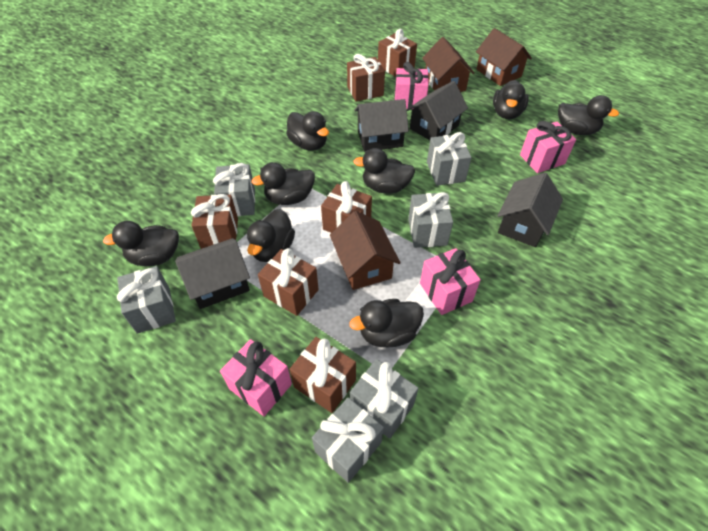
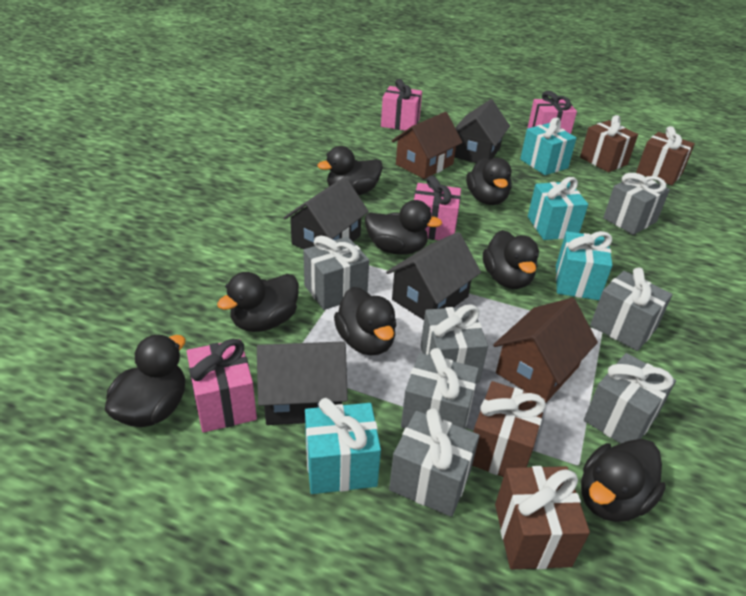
brown gift: 6 -> 4
brown house: 3 -> 2
grey gift: 6 -> 7
turquoise gift: 0 -> 4

